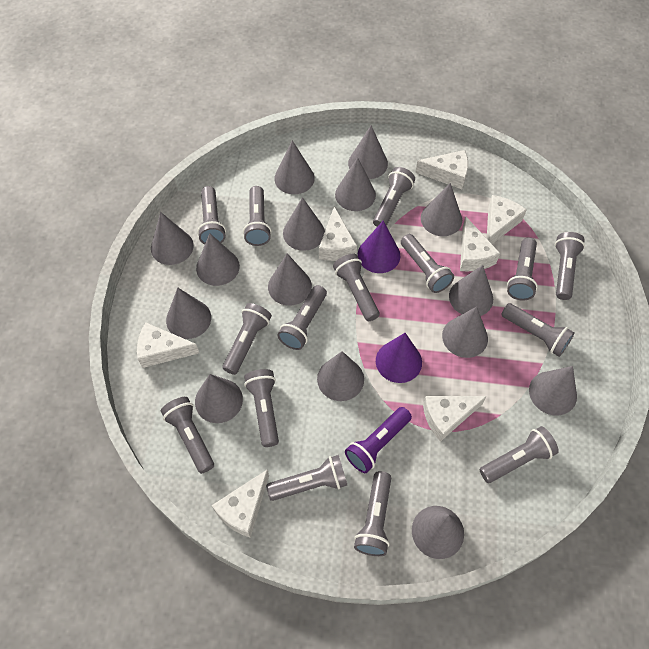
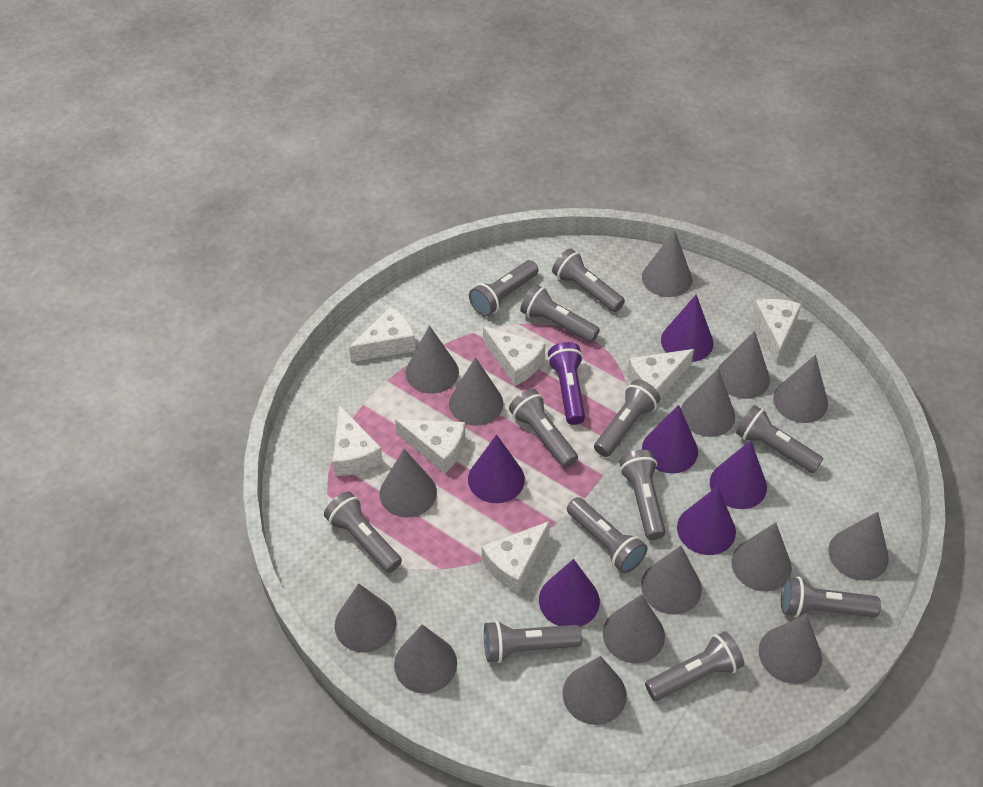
grey flashlight: 15 -> 12
purple cone: 2 -> 6

